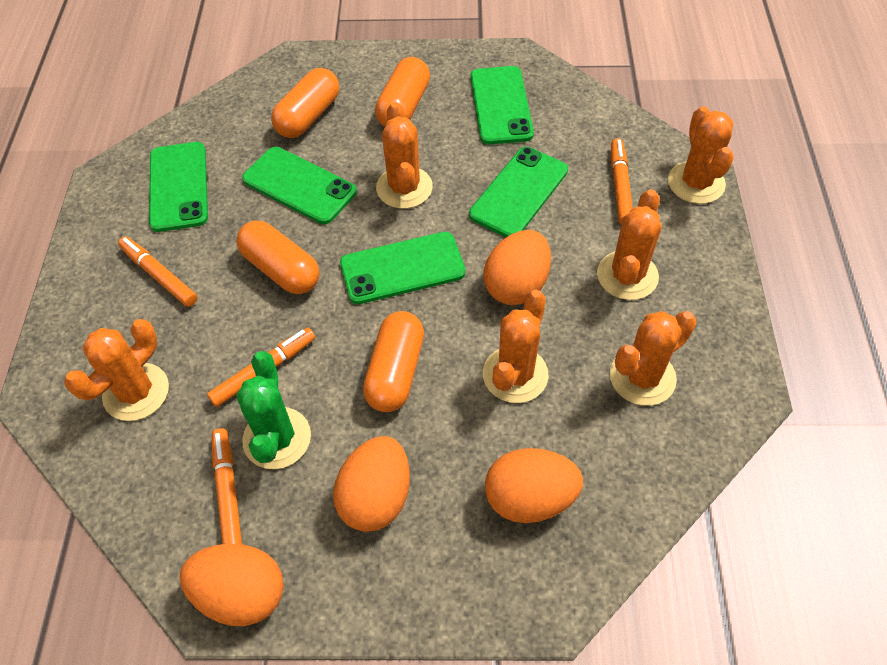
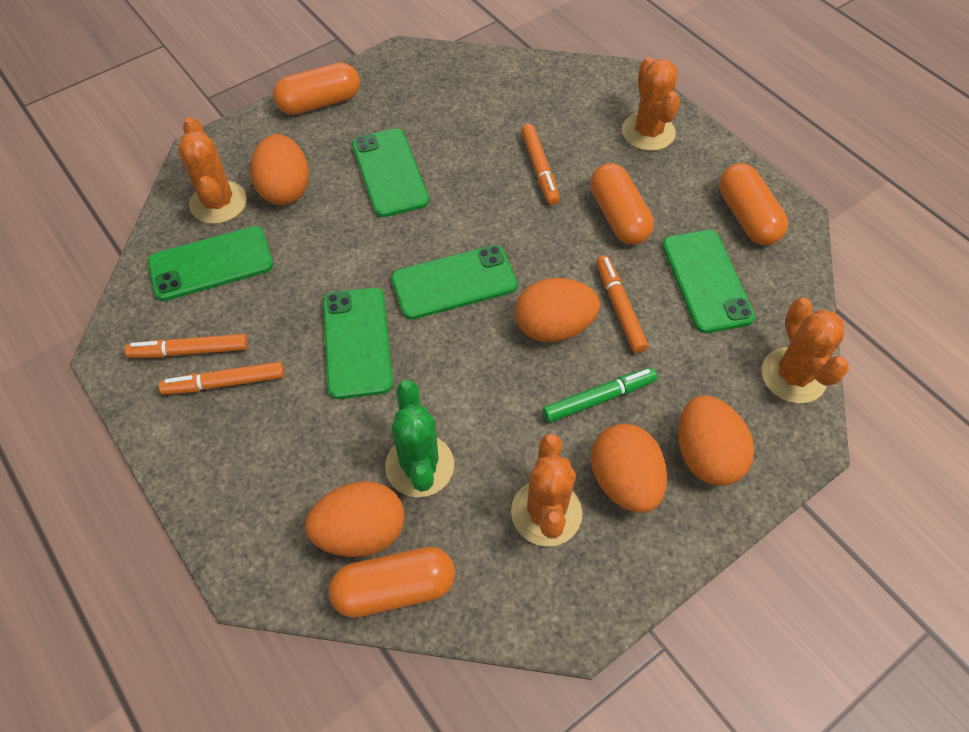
green marker: 0 -> 1
orange cactus: 6 -> 4
orange egg: 4 -> 5

